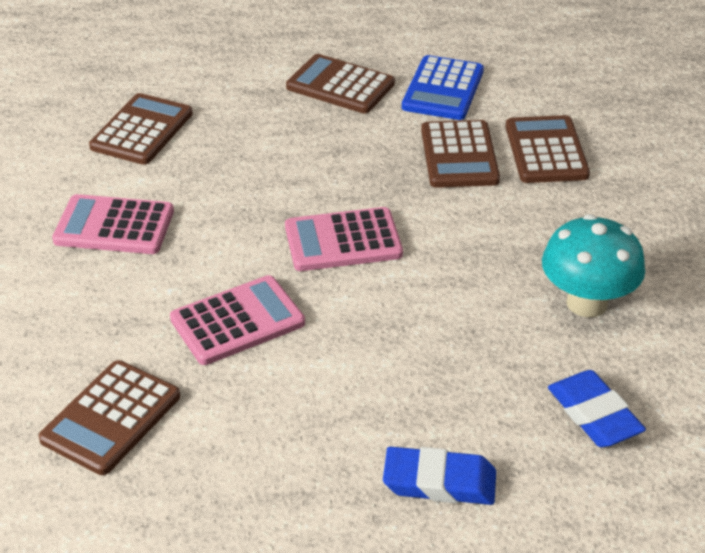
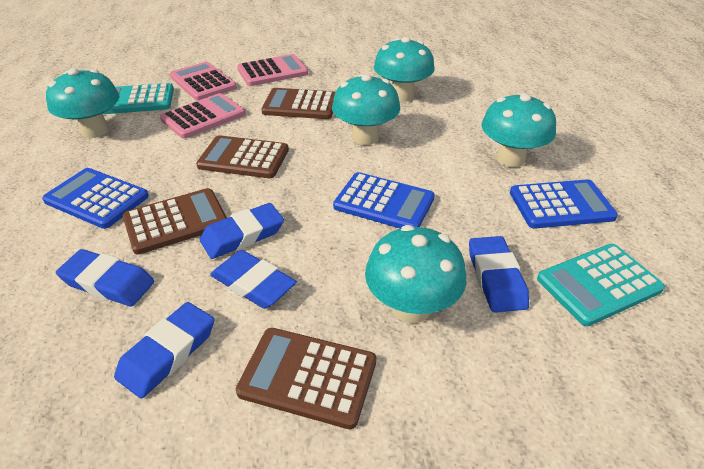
blue calculator: 1 -> 3
blue eraser: 2 -> 5
brown calculator: 5 -> 4
turquoise calculator: 0 -> 2
turquoise mushroom: 1 -> 5

